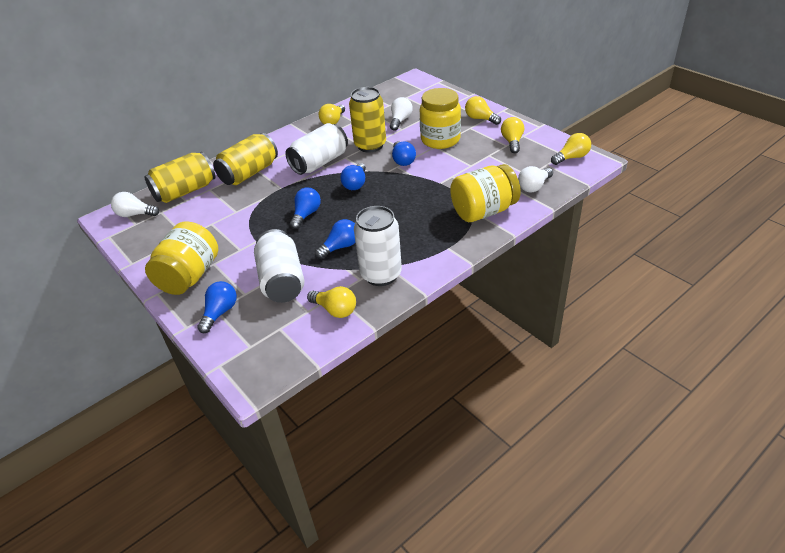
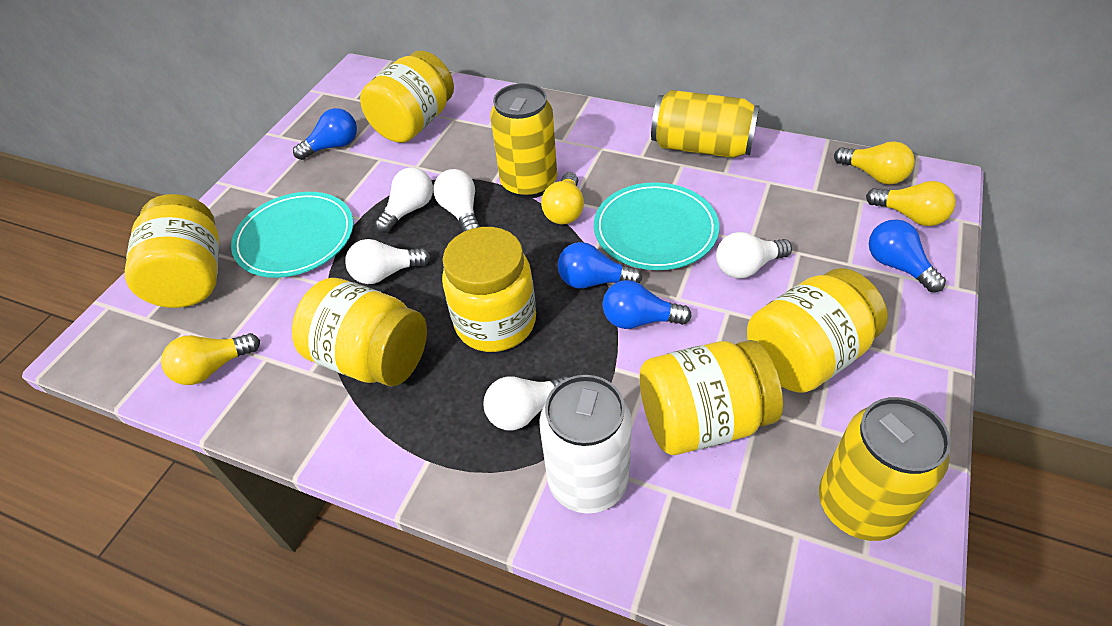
blue light bulb: 5 -> 4
turquoise plate: 0 -> 2
white can: 3 -> 1
white light bulb: 3 -> 5
yellow jar: 3 -> 6
yellow light bulb: 5 -> 4

